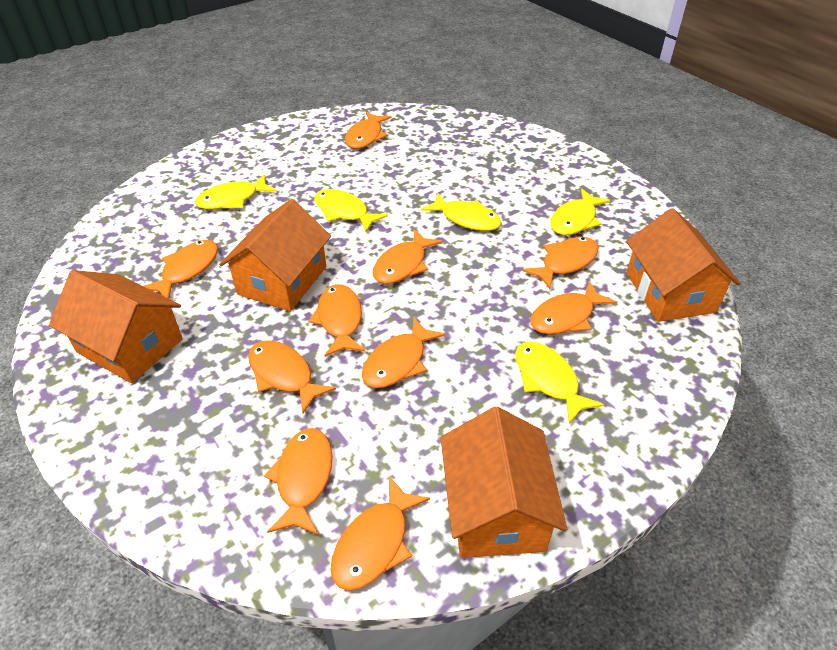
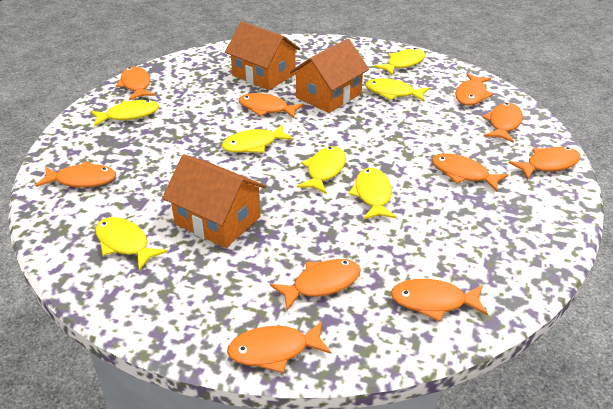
orange house: 4 -> 3
yellow fish: 5 -> 7

